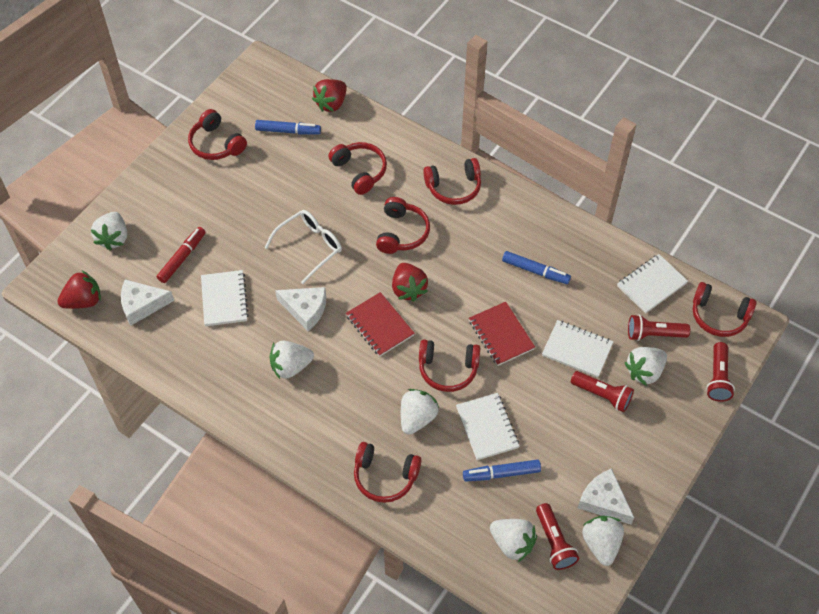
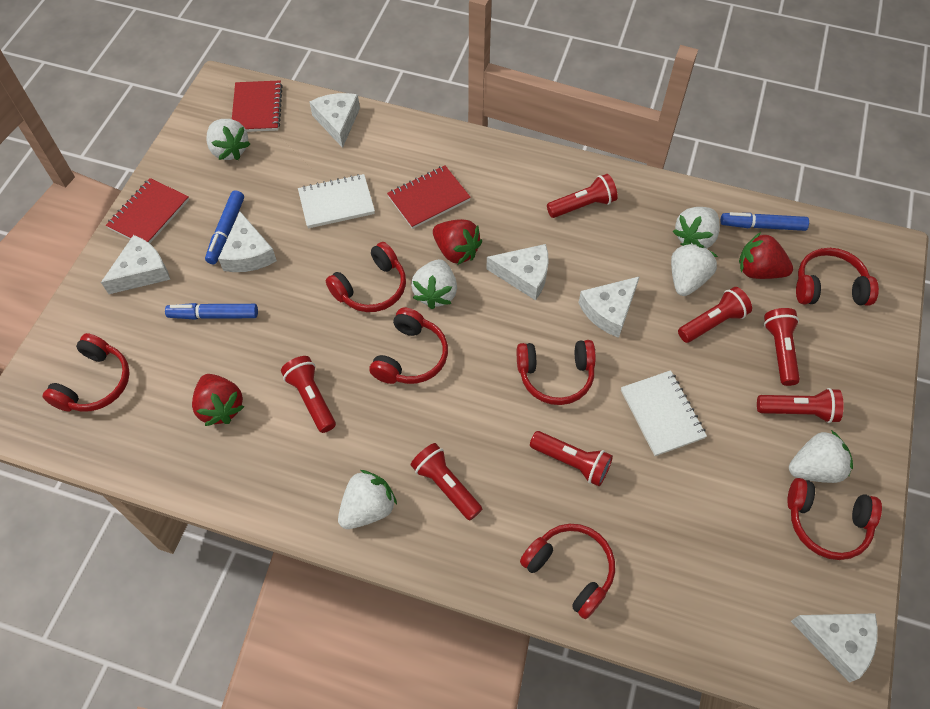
red flashlight: 4 -> 7
red marker: 1 -> 0
red notebook: 2 -> 3
white cheese: 3 -> 6
white glasses: 1 -> 0
white notebook: 4 -> 2

